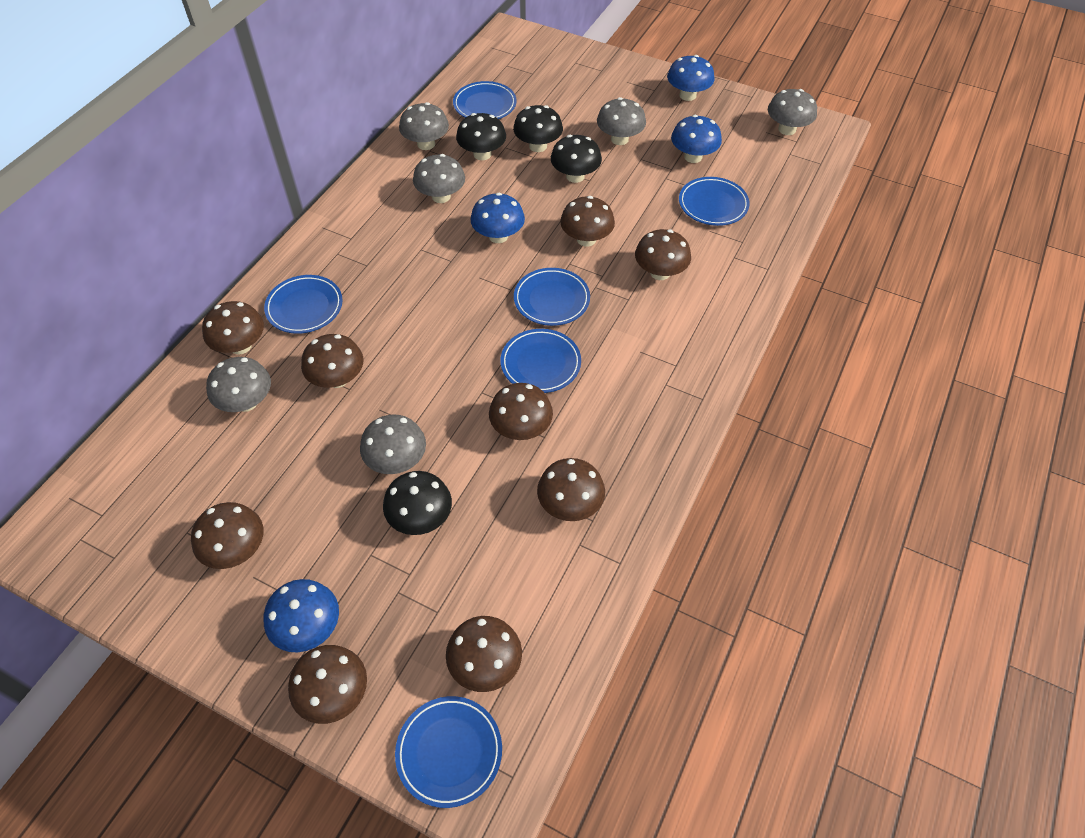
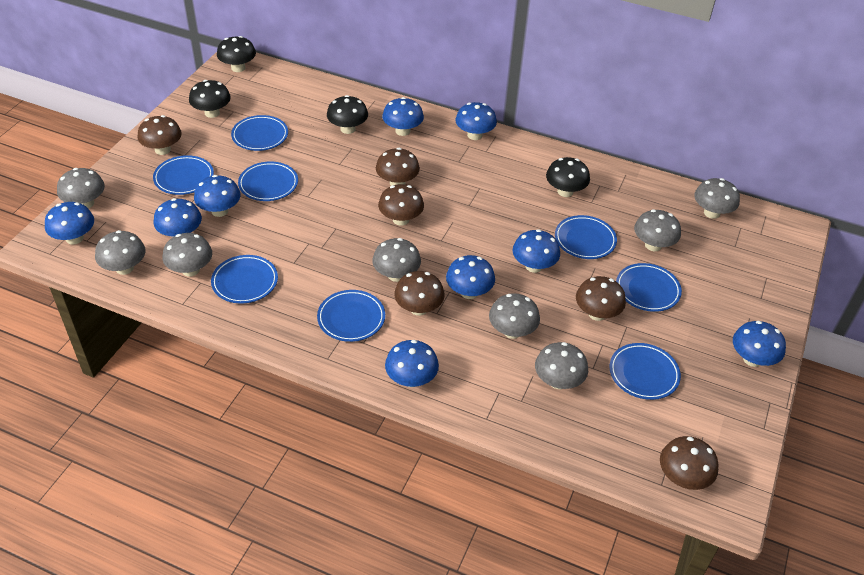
blue mushroom: 4 -> 9
blue plate: 6 -> 8
brown mushroom: 9 -> 6
grey mushroom: 6 -> 8

